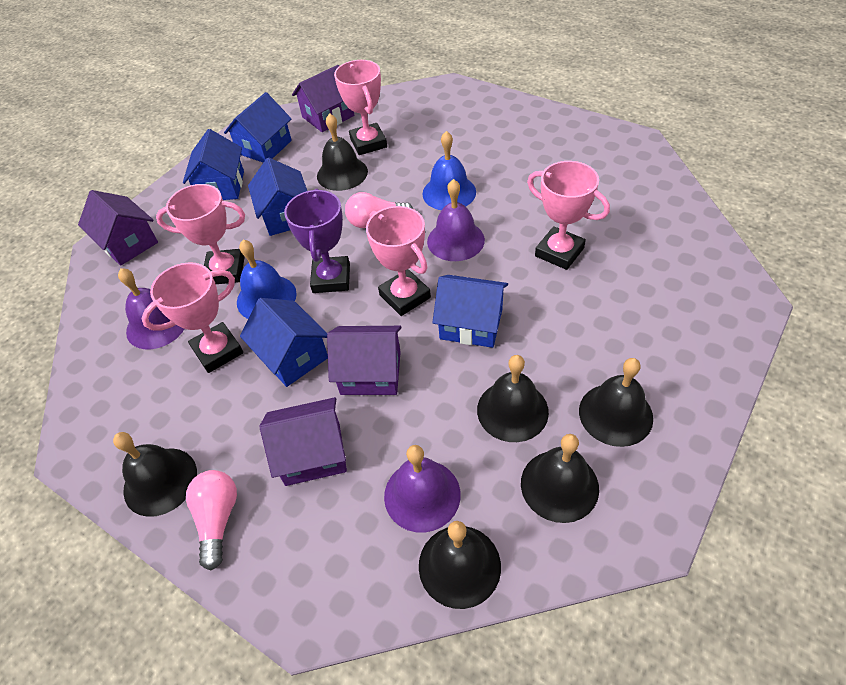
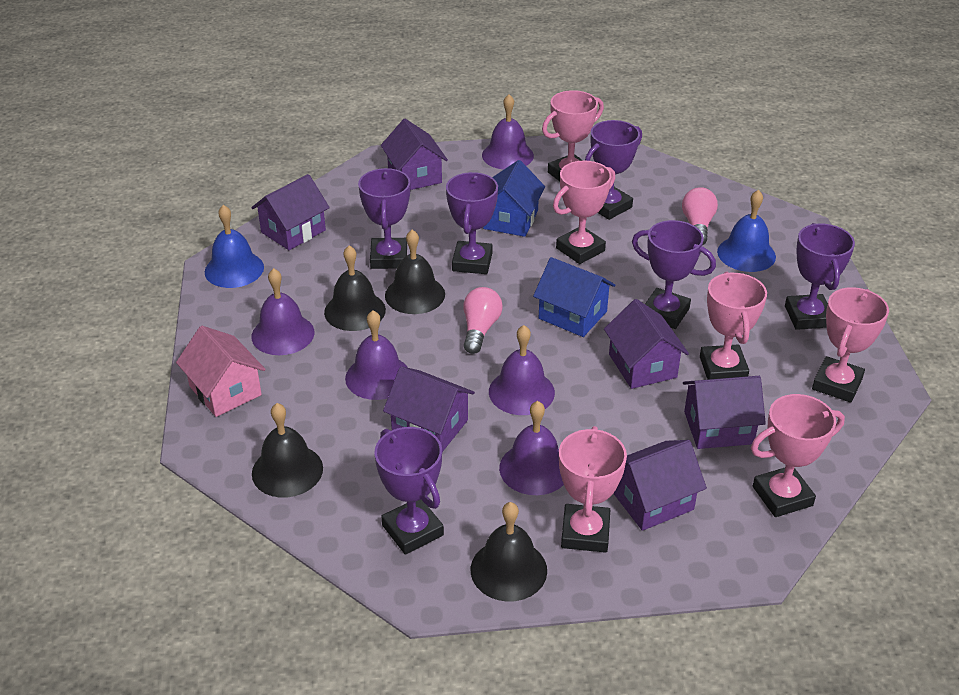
black bell: 6 -> 4
blue house: 5 -> 2
pink house: 0 -> 1
pink trophy: 5 -> 6
purple bell: 3 -> 5
purple house: 4 -> 6
purple trophy: 1 -> 6

